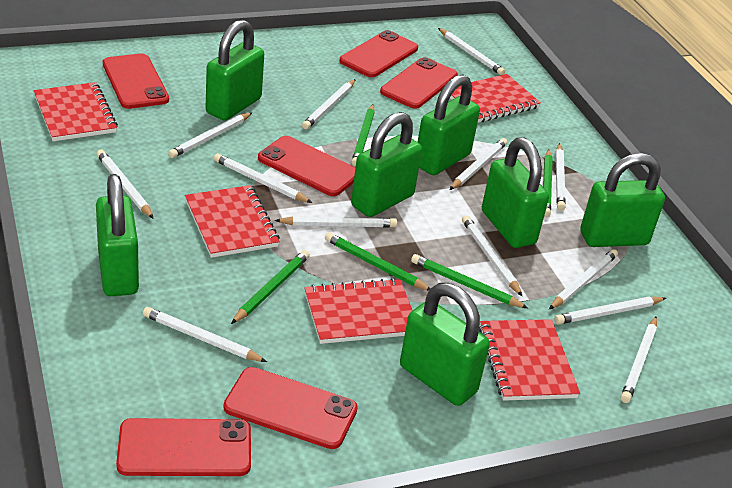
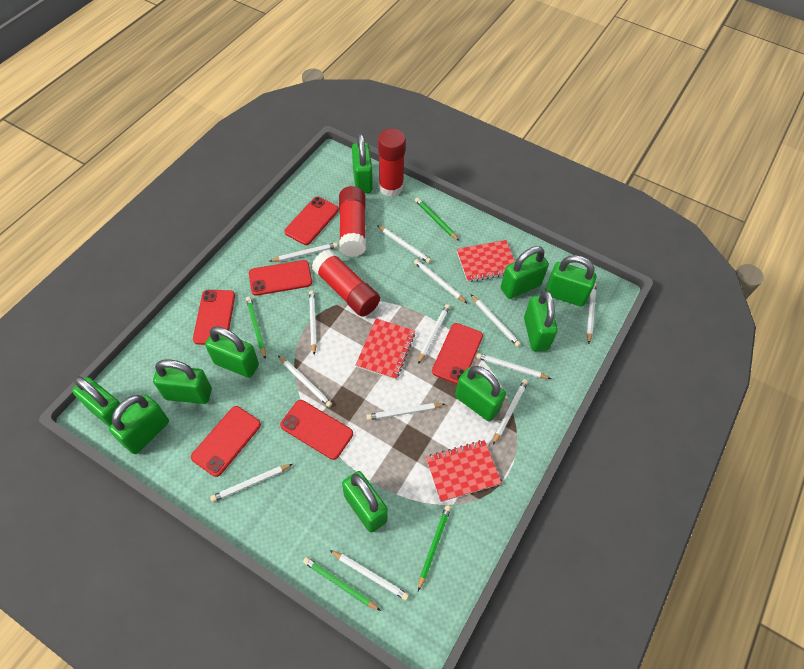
green padlock: 7 -> 10
green pencil: 5 -> 4
red glue stick: 0 -> 3
red notebook: 5 -> 3

